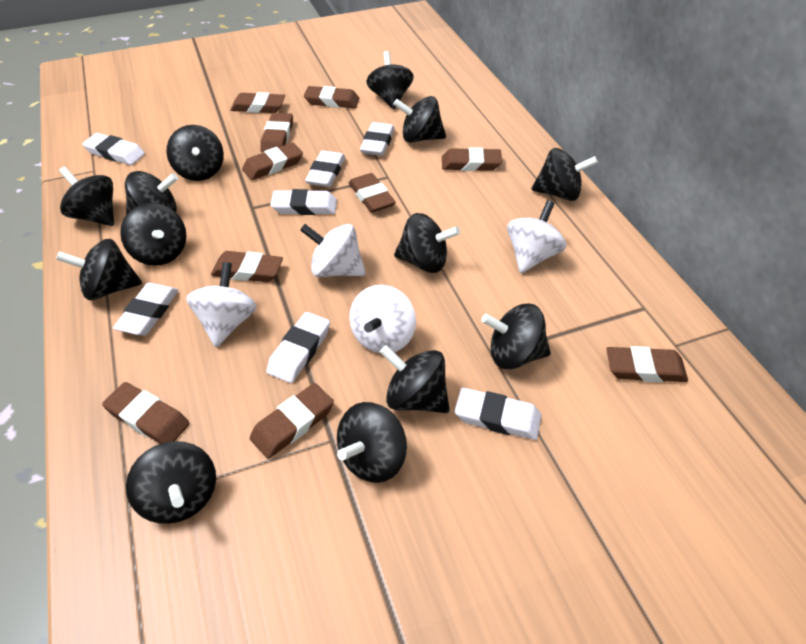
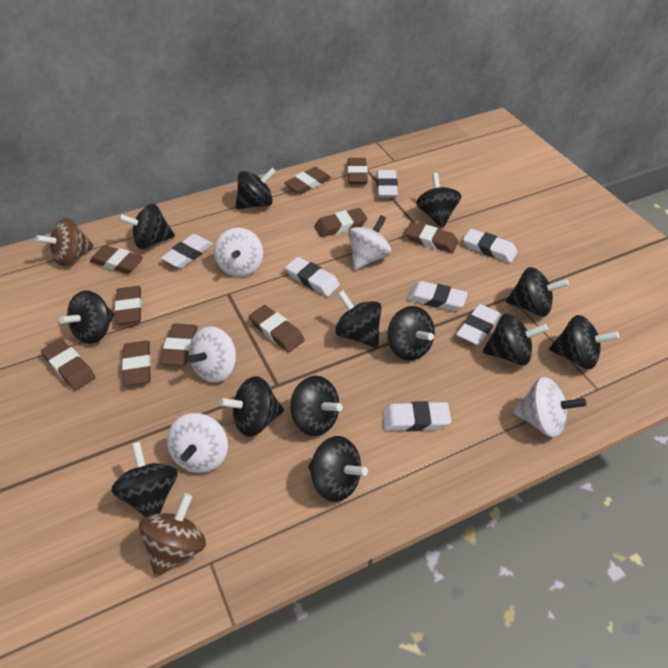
brown spinning top: 0 -> 2
white spinning top: 4 -> 5

